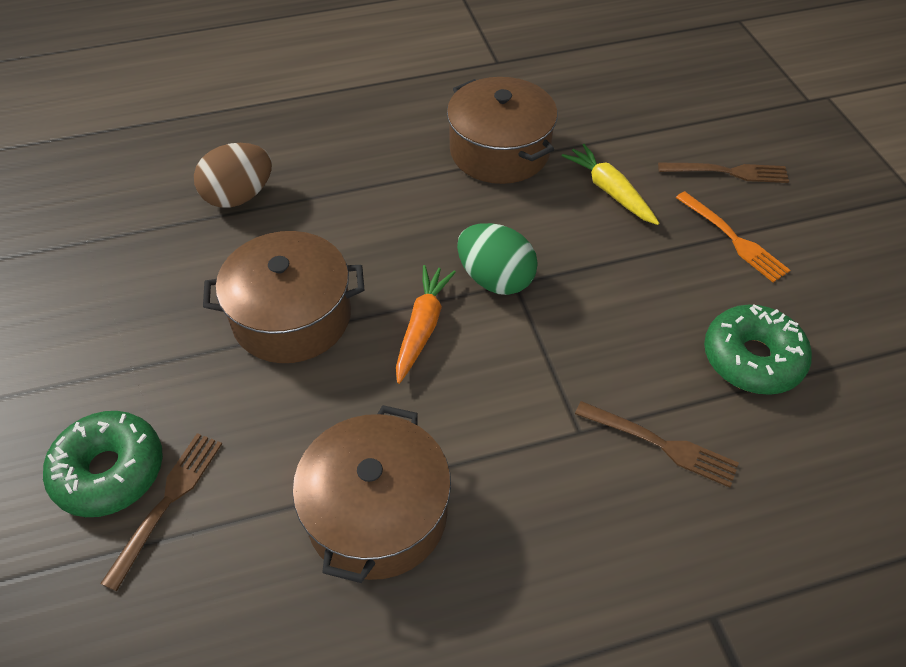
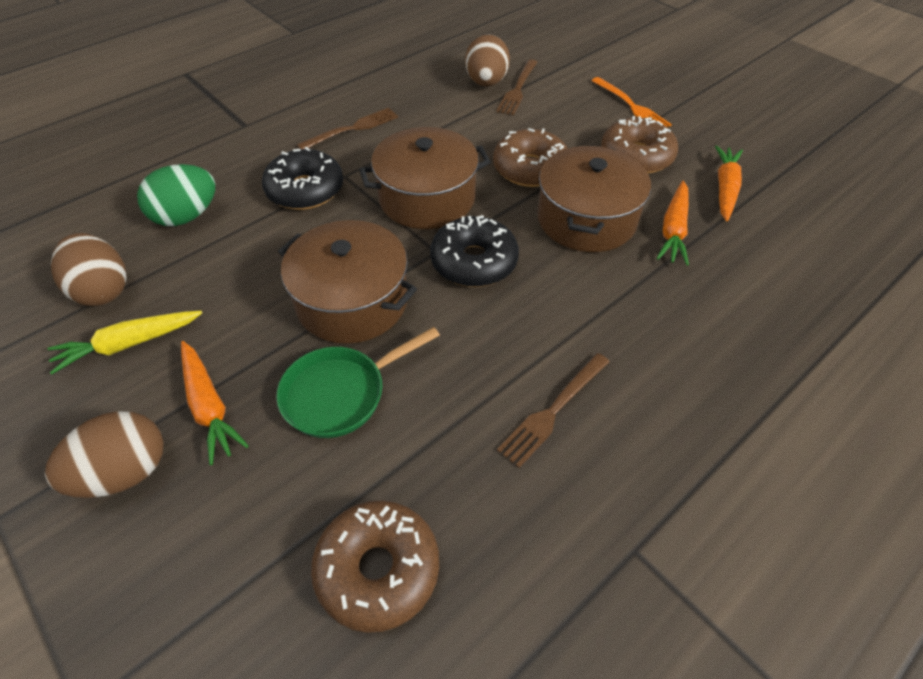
black donut: 0 -> 2
brown donut: 0 -> 3
brown egg: 1 -> 3
green donut: 2 -> 0
green pan: 0 -> 1
orange carrot: 1 -> 3

